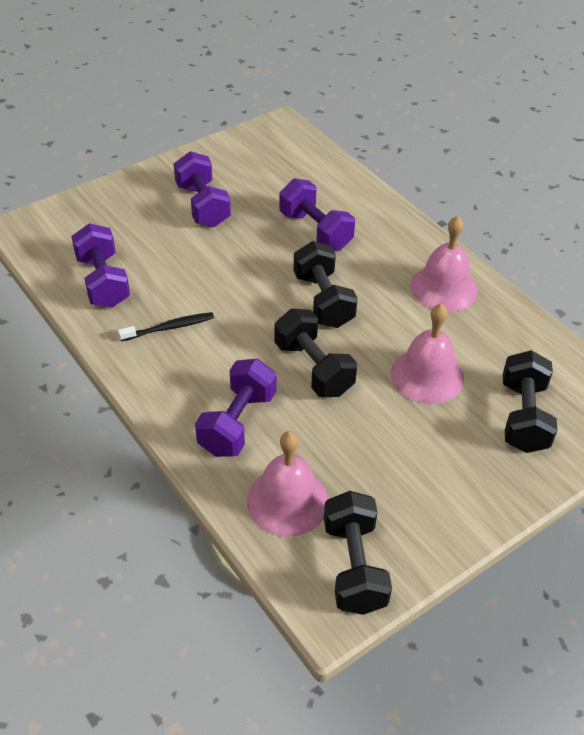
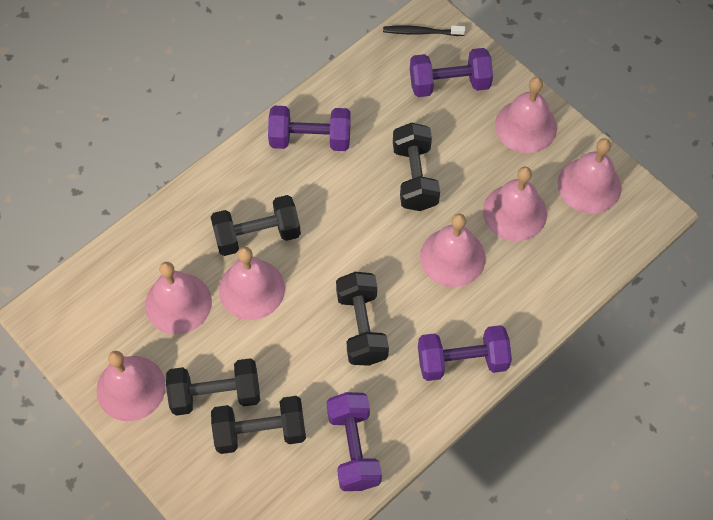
black dumbbell: 4 -> 5
pink bell: 3 -> 7

